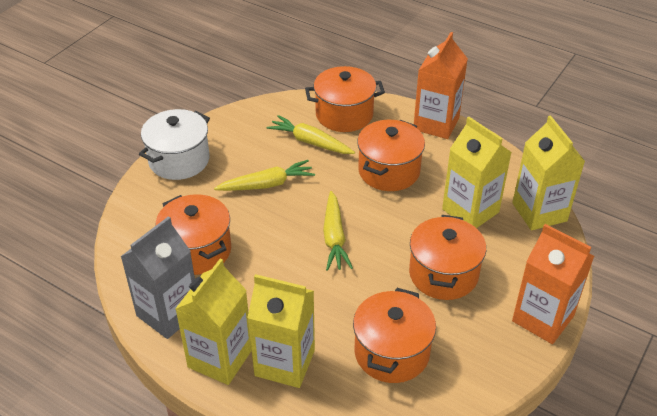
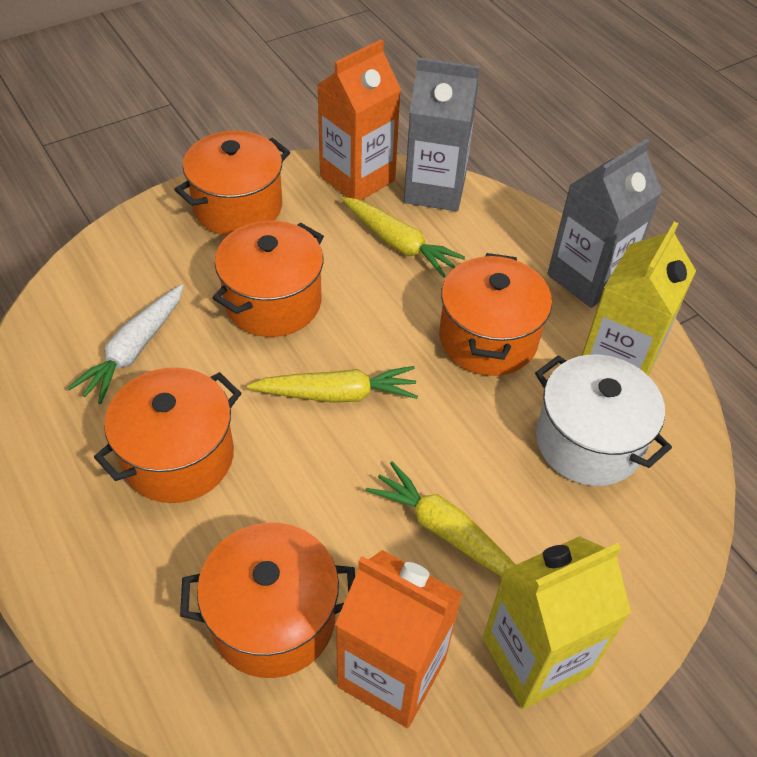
grey carton: 1 -> 2
white carrot: 0 -> 1
yellow carton: 4 -> 2

